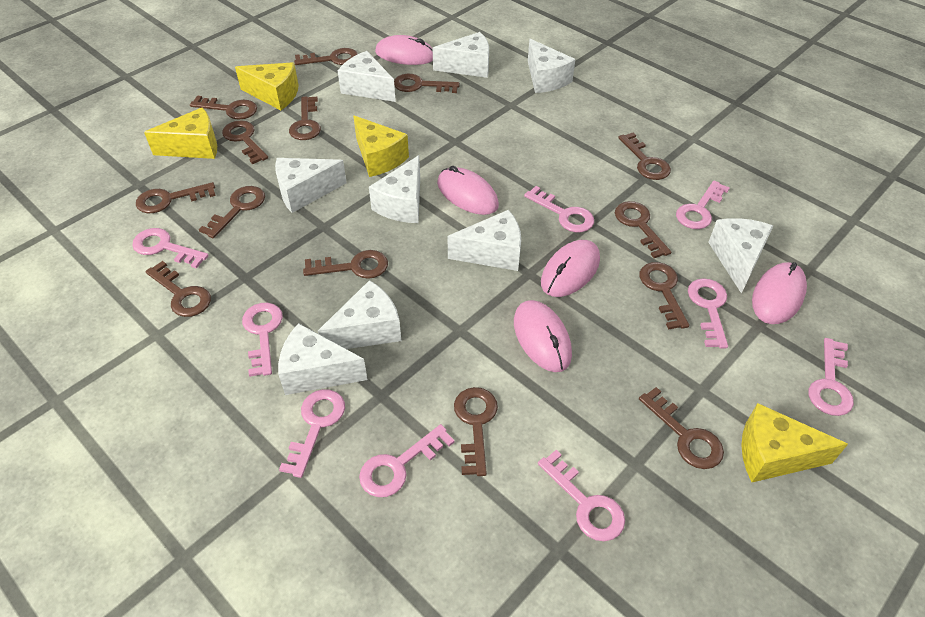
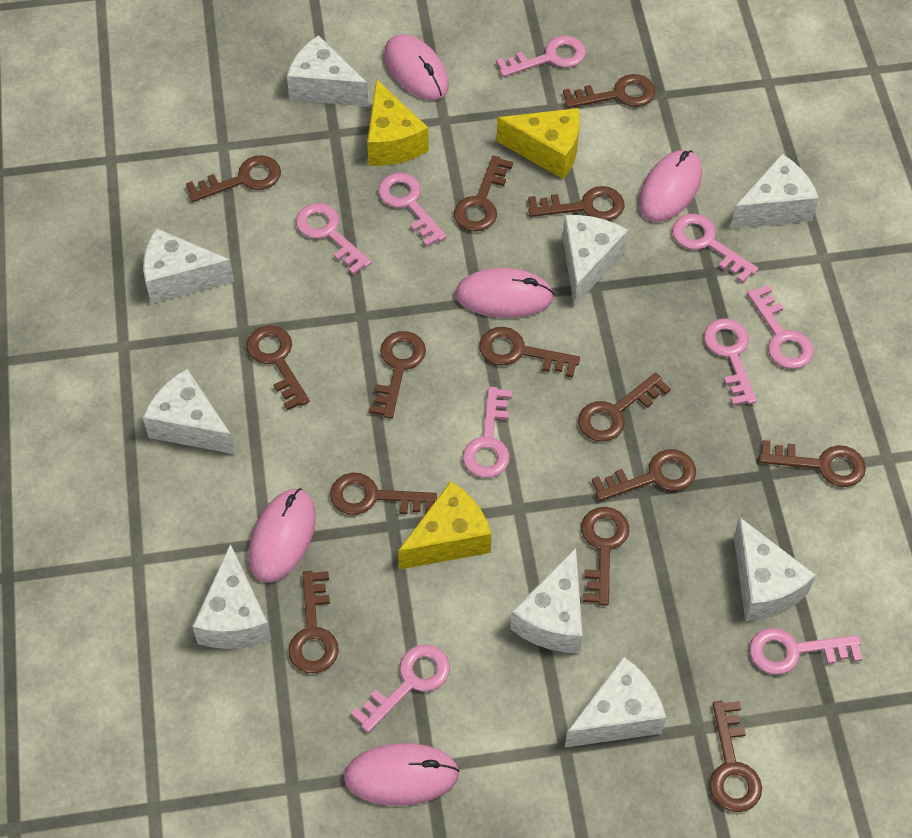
yellow cheese: 4 -> 3

